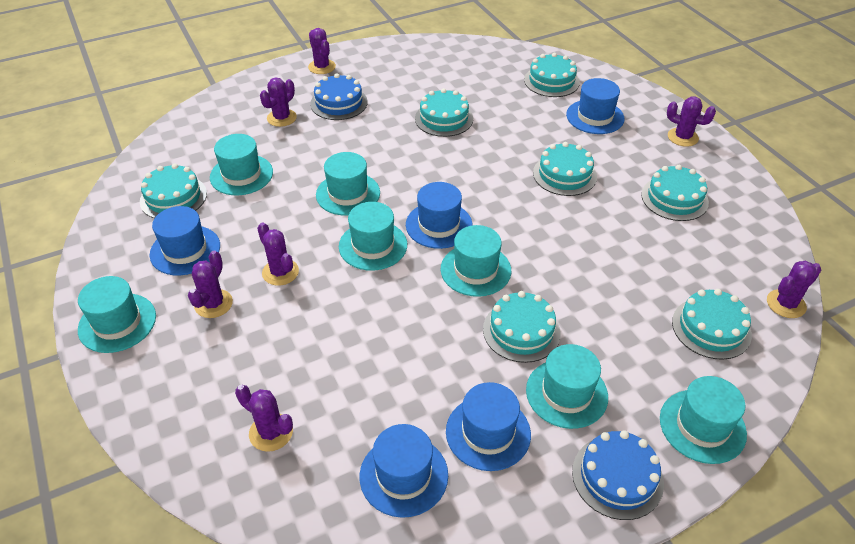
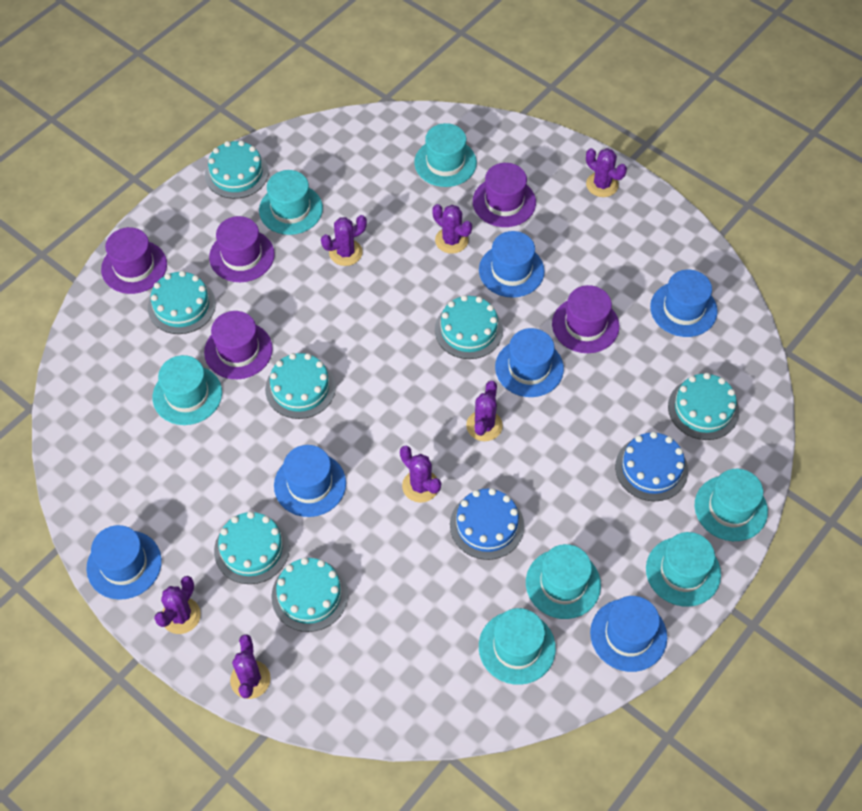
blue hat: 5 -> 6
purple hat: 0 -> 5

